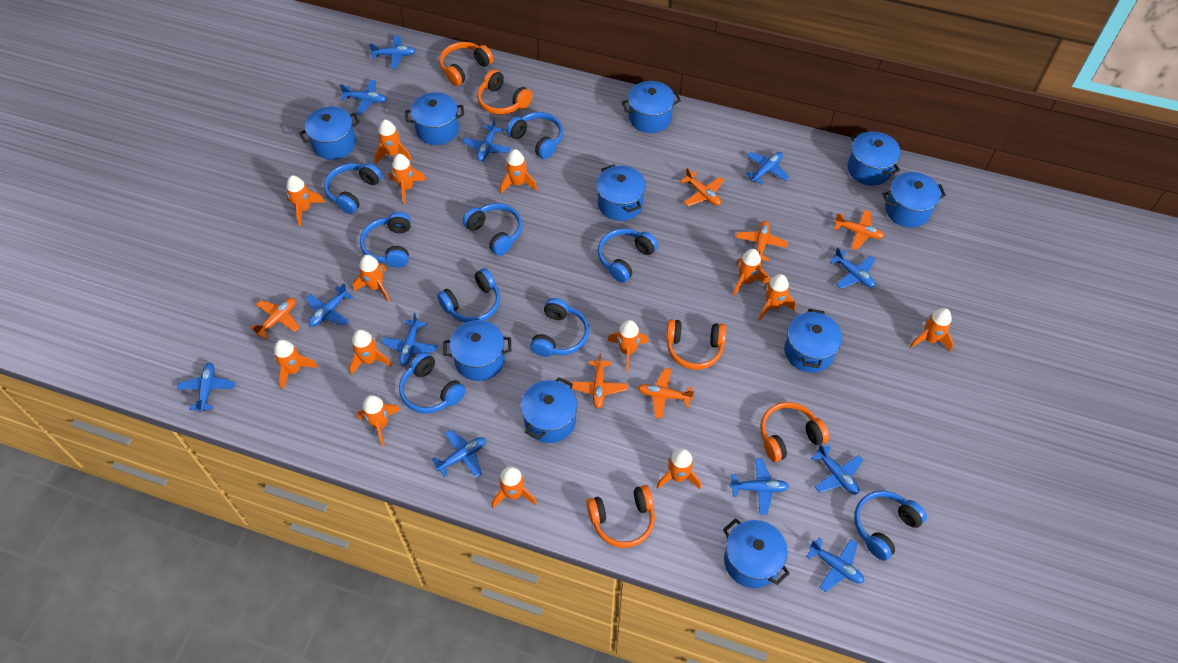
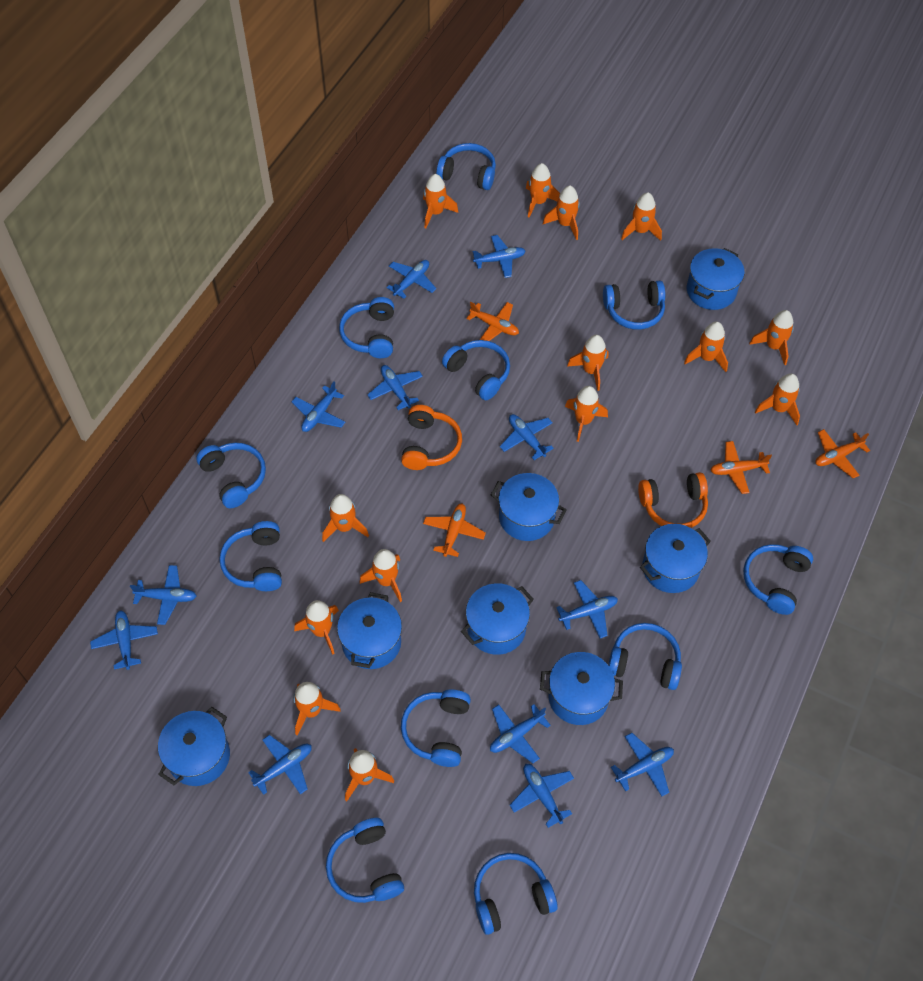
blue headphones: 9 -> 11
blue pot: 10 -> 7
orange headphones: 5 -> 2
orange plane: 6 -> 4

